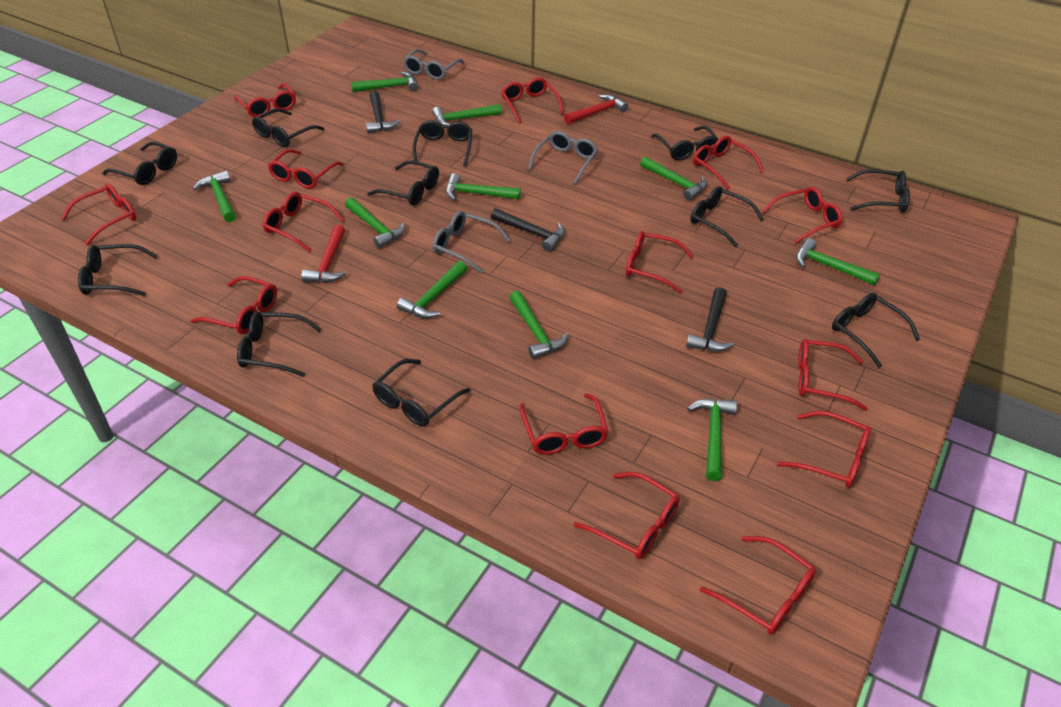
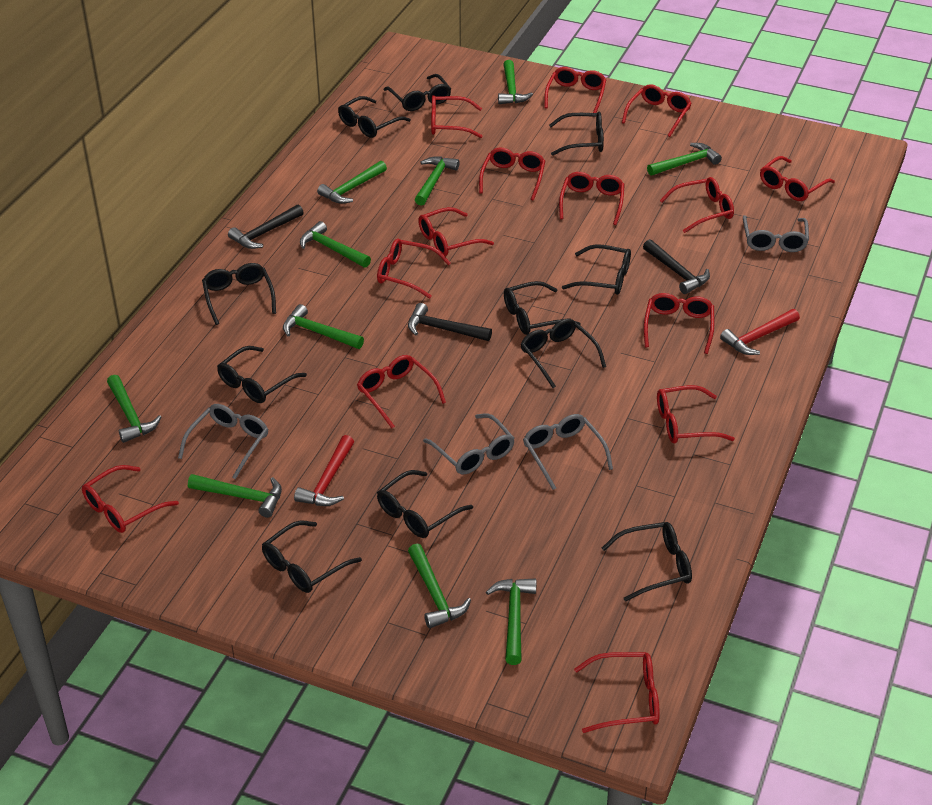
grey glasses: 3 -> 4

